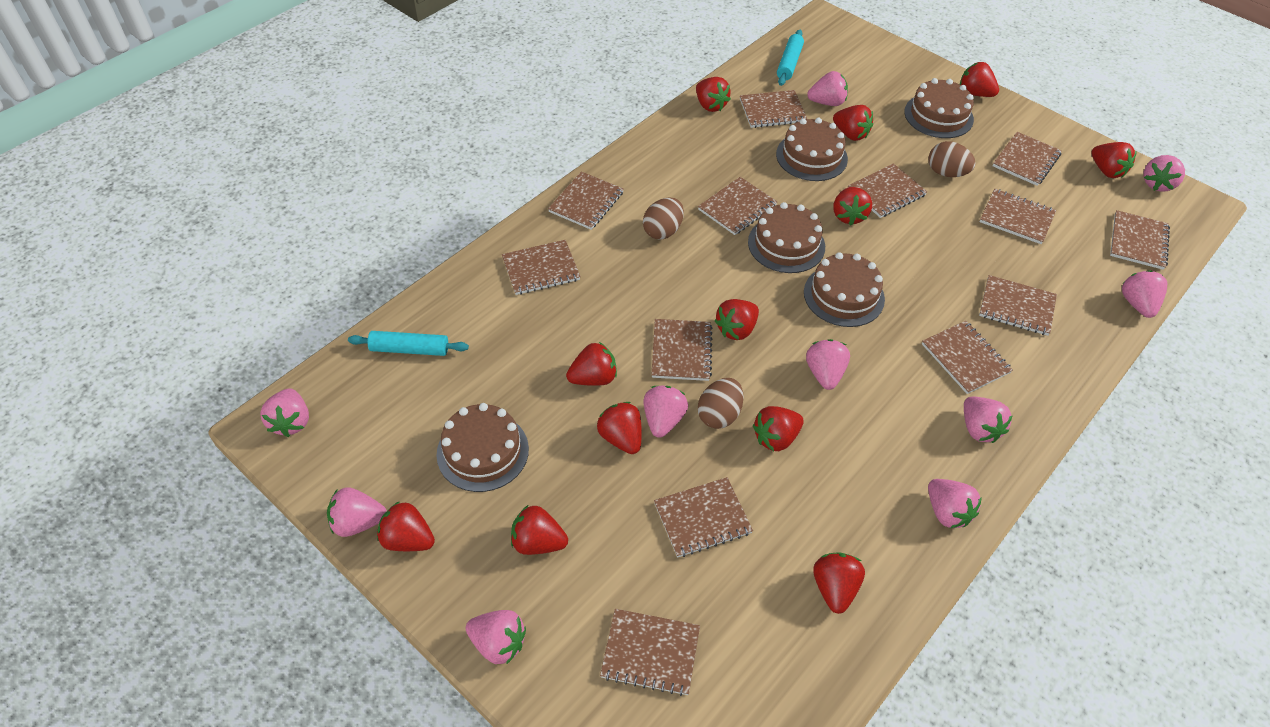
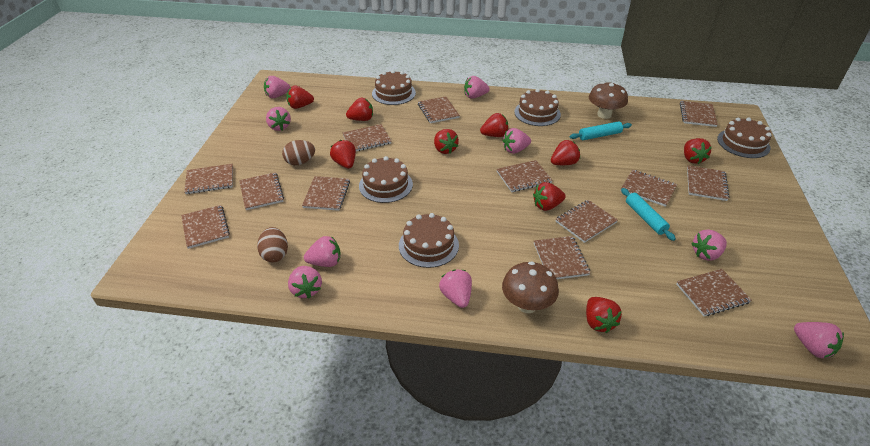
brown egg: 3 -> 2
brown mushroom: 0 -> 2
pink strawberry: 10 -> 9
red strawberry: 12 -> 9

